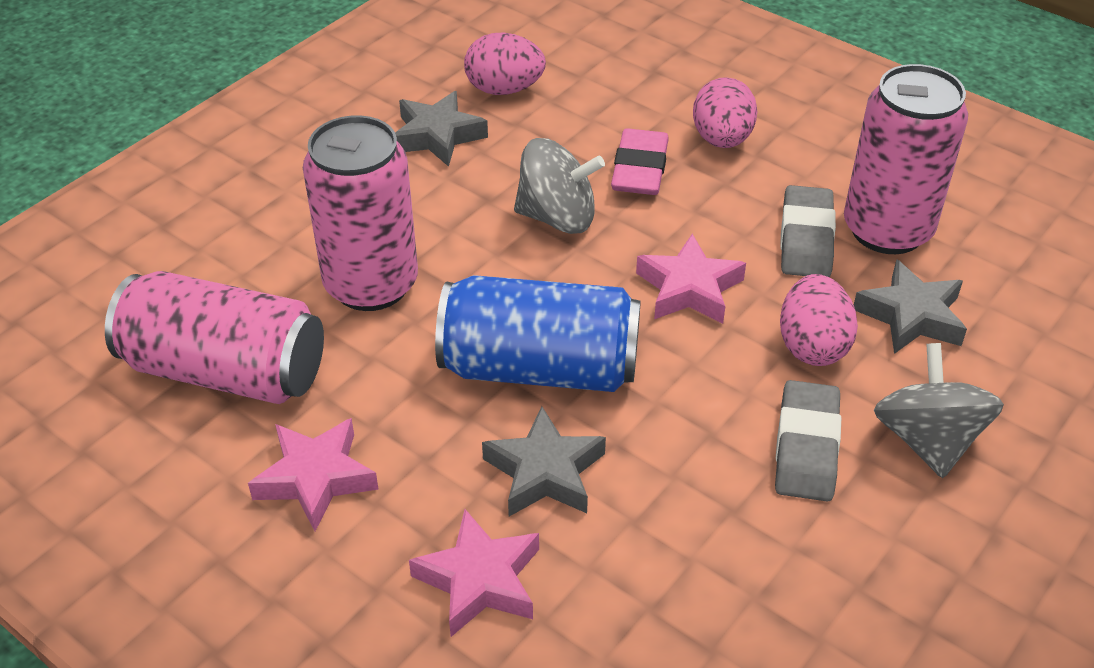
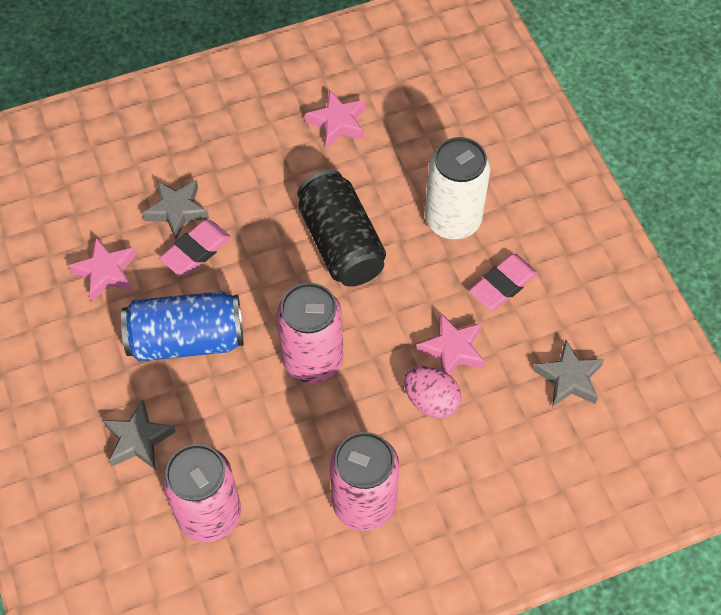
black can: 0 -> 1
grey eraser: 2 -> 0
grey spinning top: 2 -> 0
pink egg: 3 -> 1
pink eraser: 1 -> 2
white can: 0 -> 1

